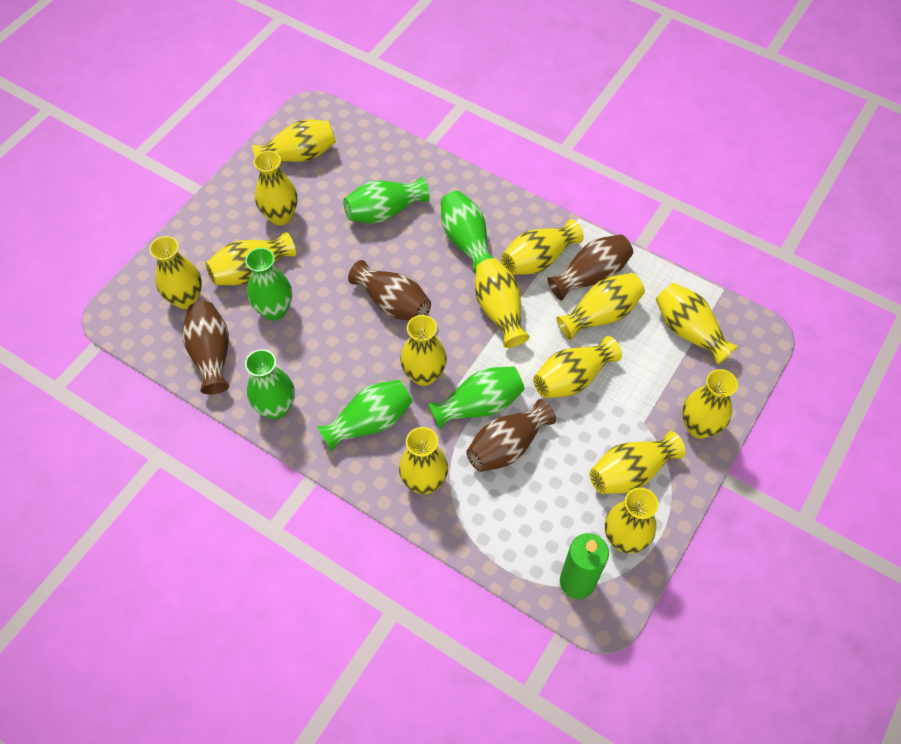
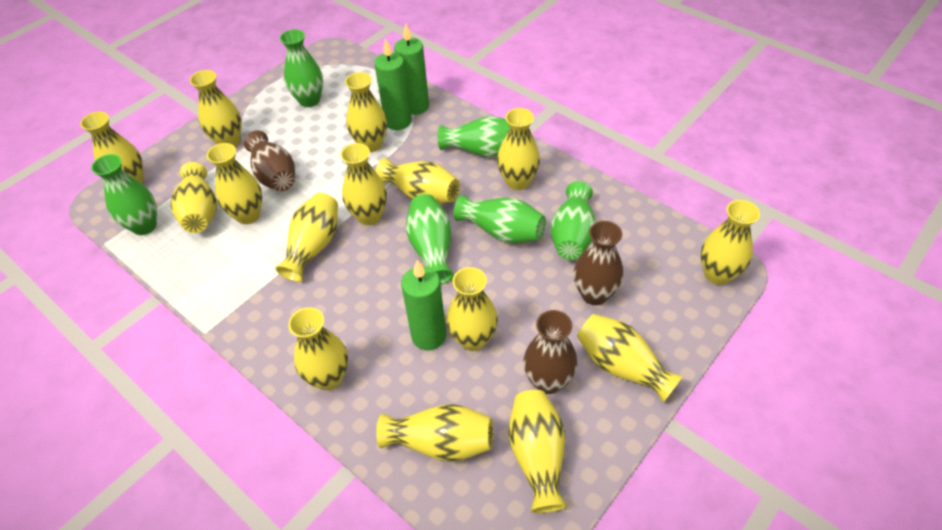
brown vase: 4 -> 3
green candle: 1 -> 3
yellow vase: 14 -> 15

